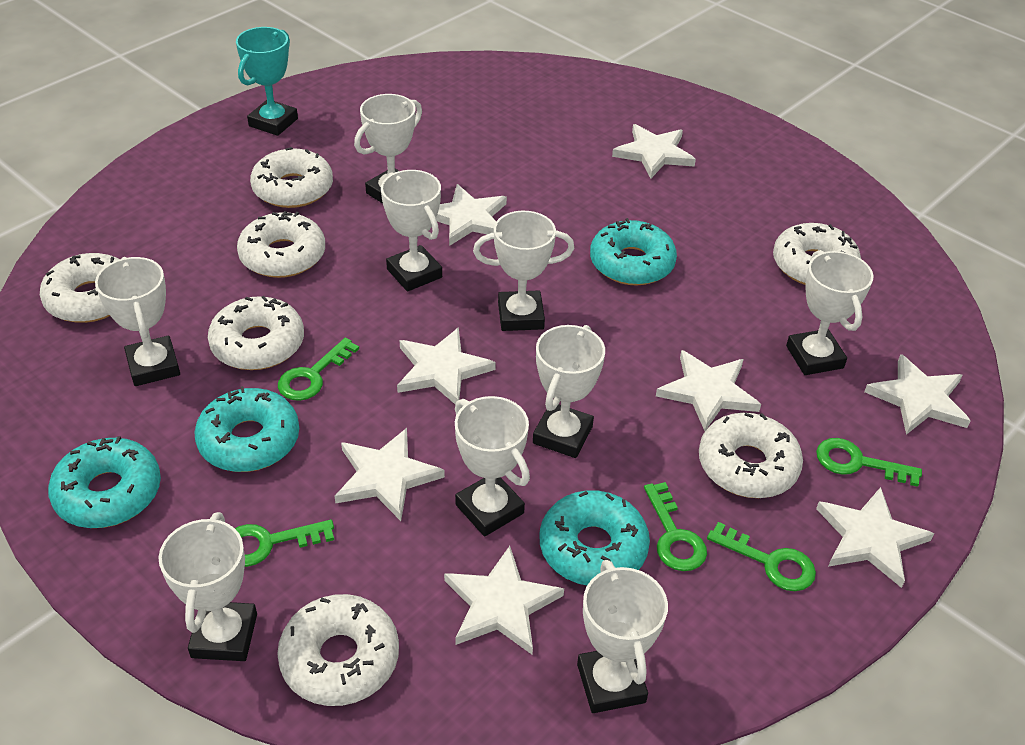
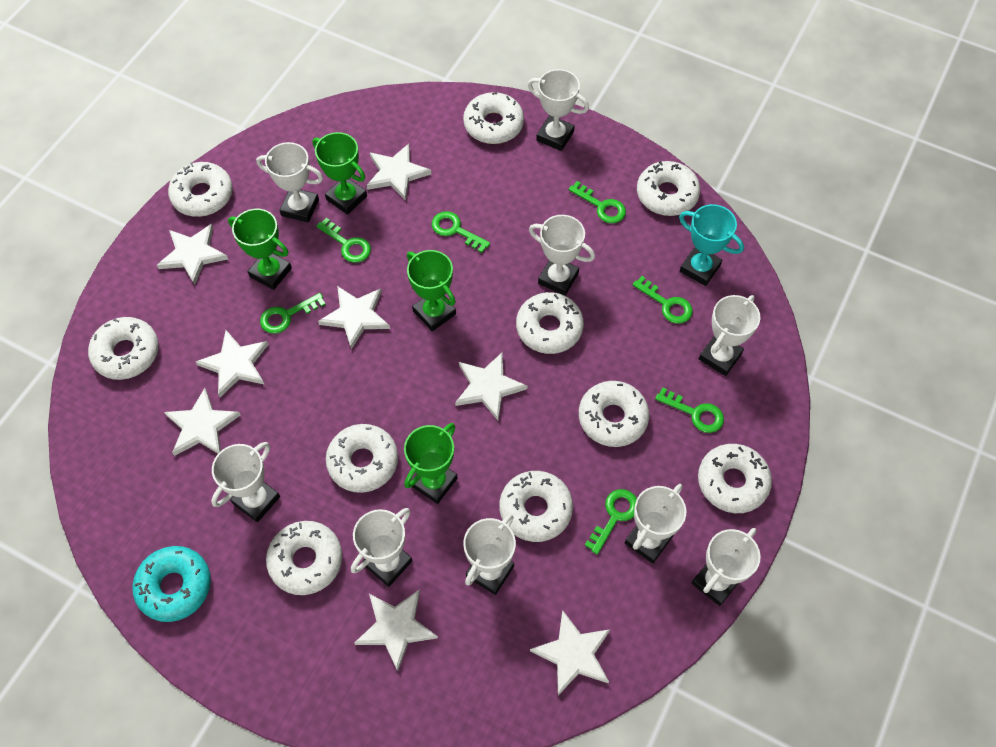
green key: 5 -> 7
green trophy: 0 -> 4
turquoise donut: 4 -> 1
white donut: 7 -> 10

